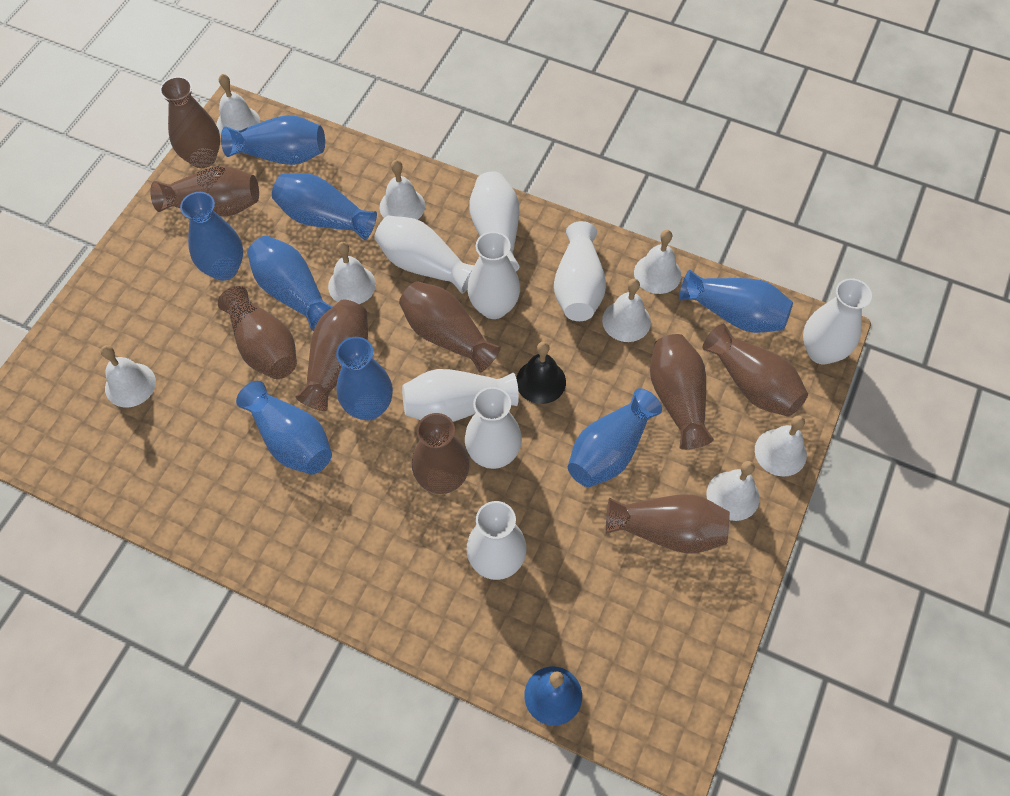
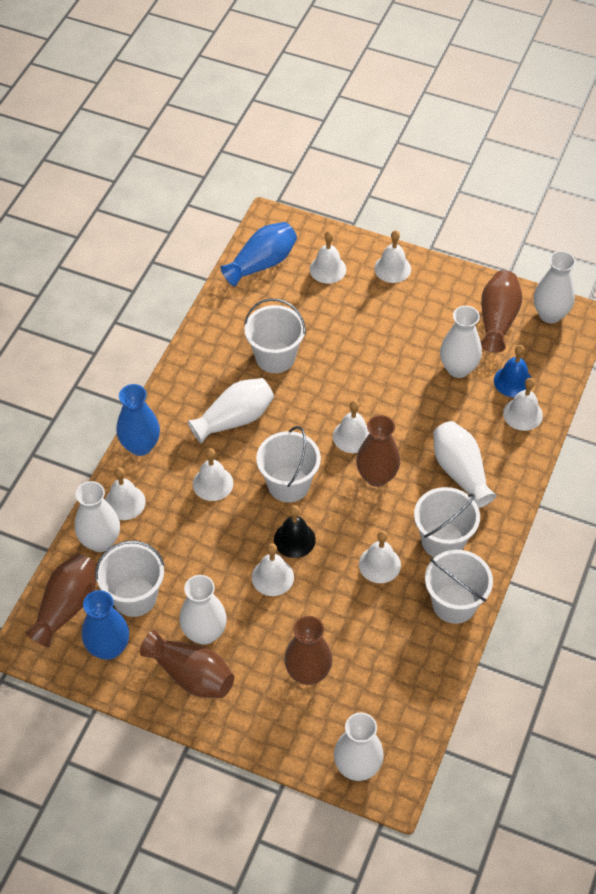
blue vase: 8 -> 3
brown vase: 9 -> 5
white bucket: 0 -> 5
white vase: 8 -> 7

